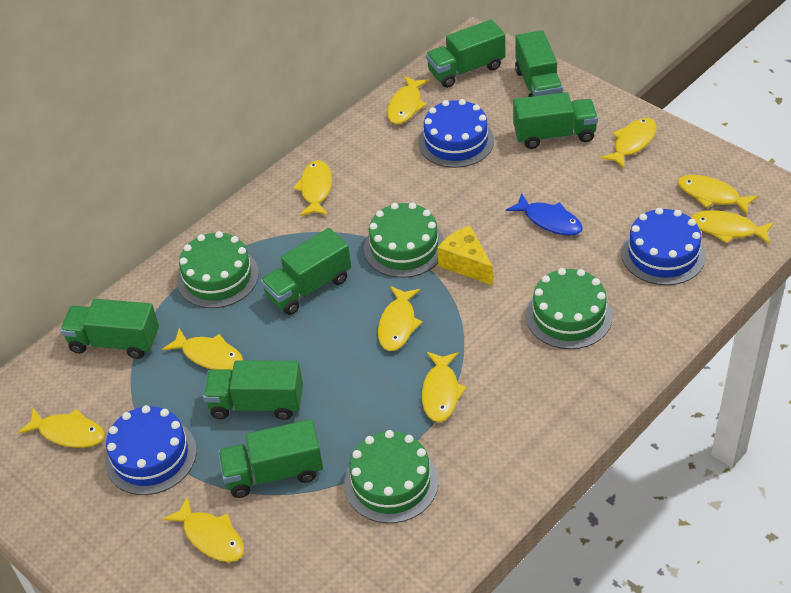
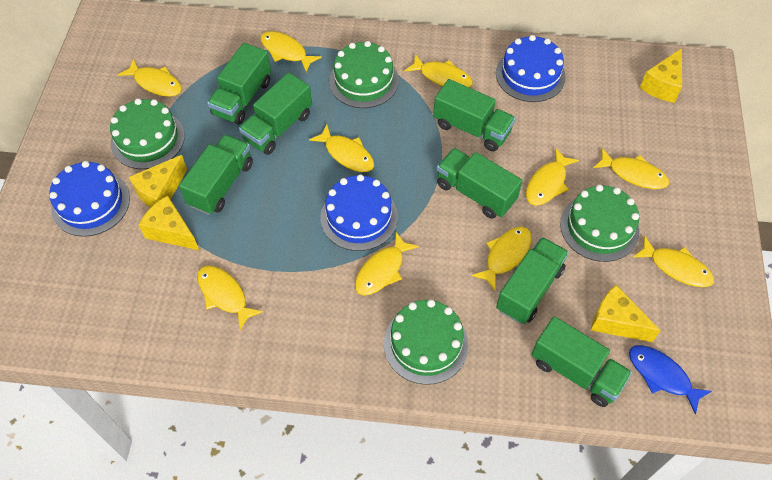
yellow cheese: 1 -> 4

